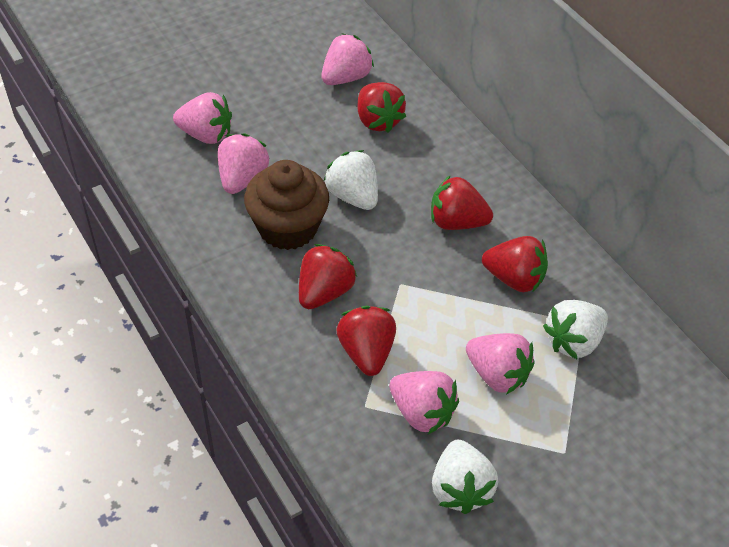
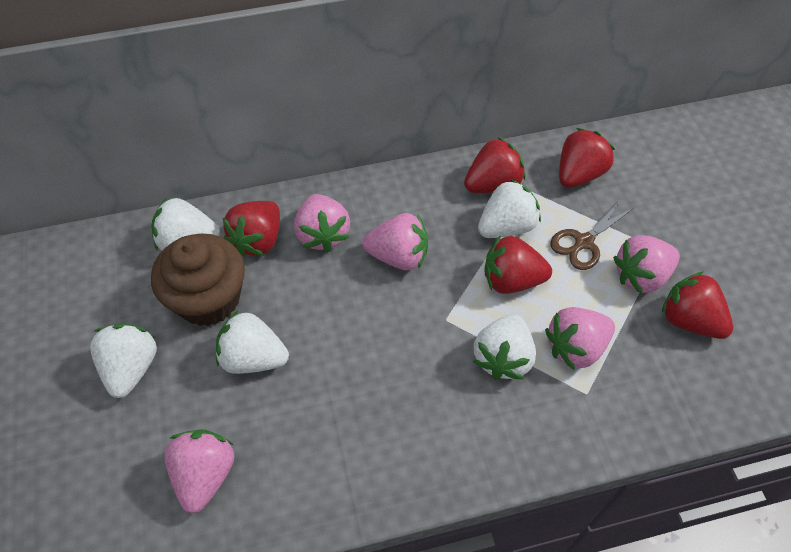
brown scissors: 0 -> 1
white strawberry: 3 -> 5

